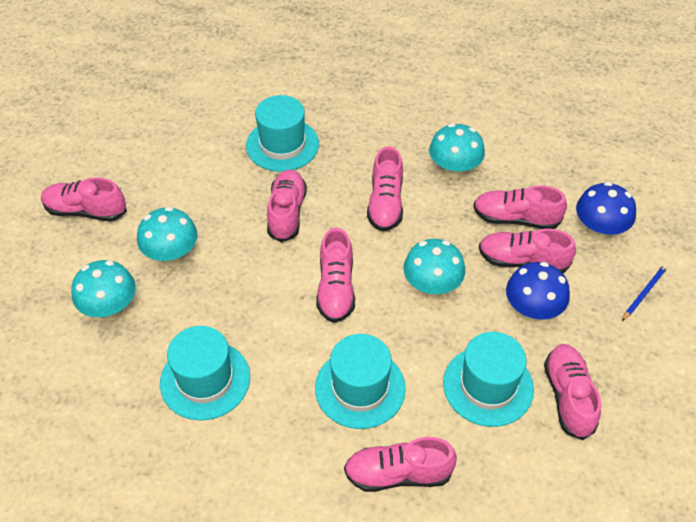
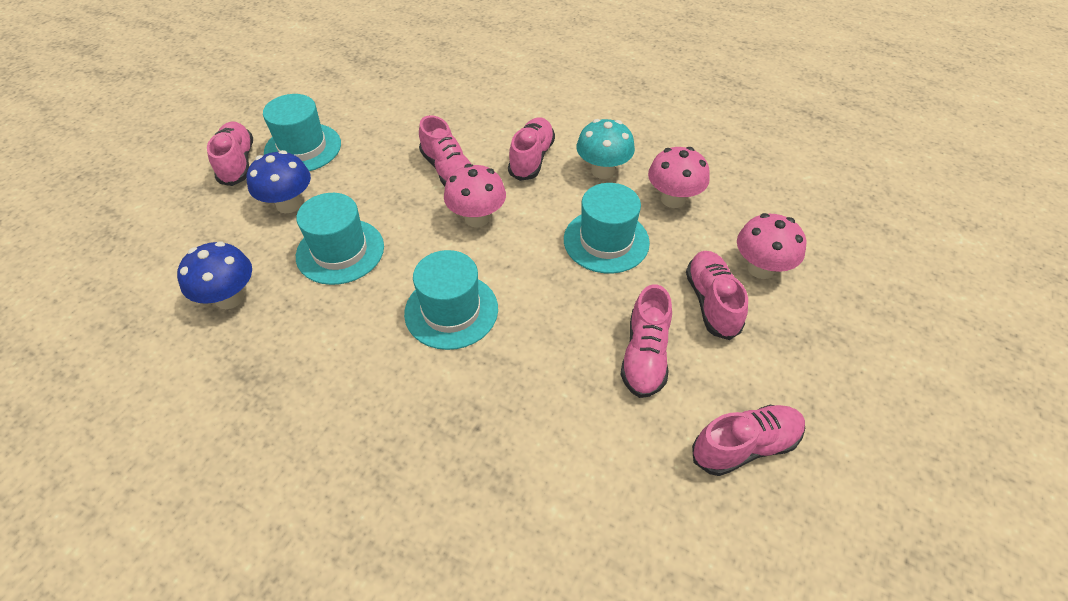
blue pencil: 1 -> 0
pink mushroom: 0 -> 3
pink shoe: 8 -> 6
turquoise mushroom: 4 -> 1

